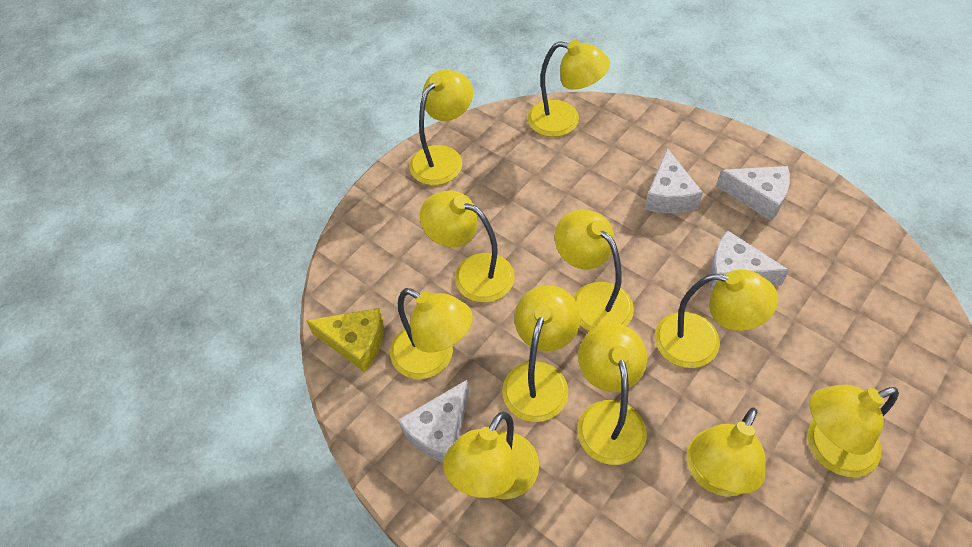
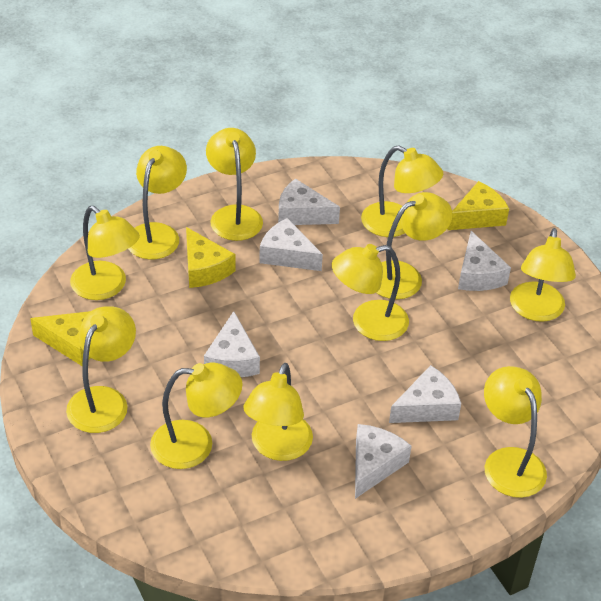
white cheese: 4 -> 6
yellow cheese: 1 -> 3

